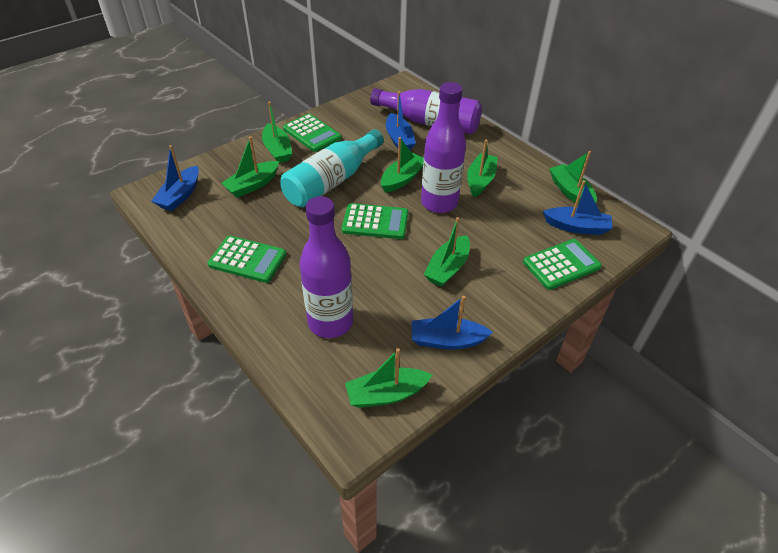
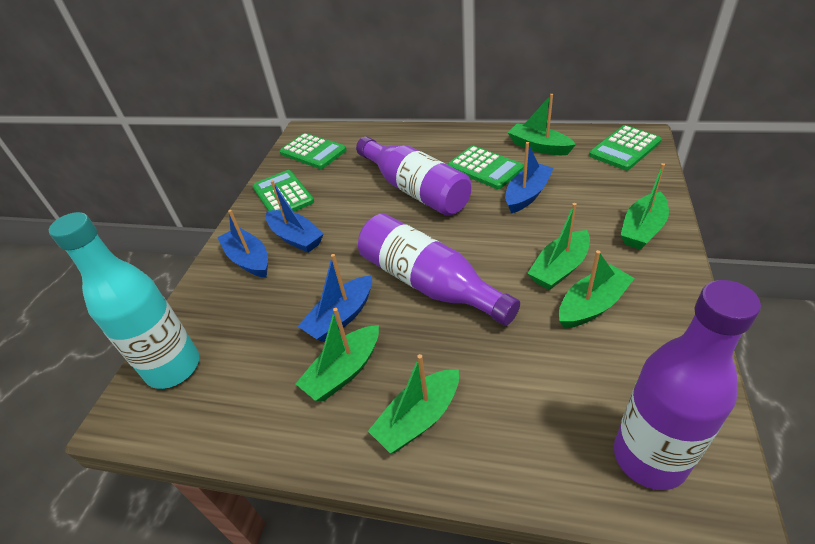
green boat: 7 -> 6

